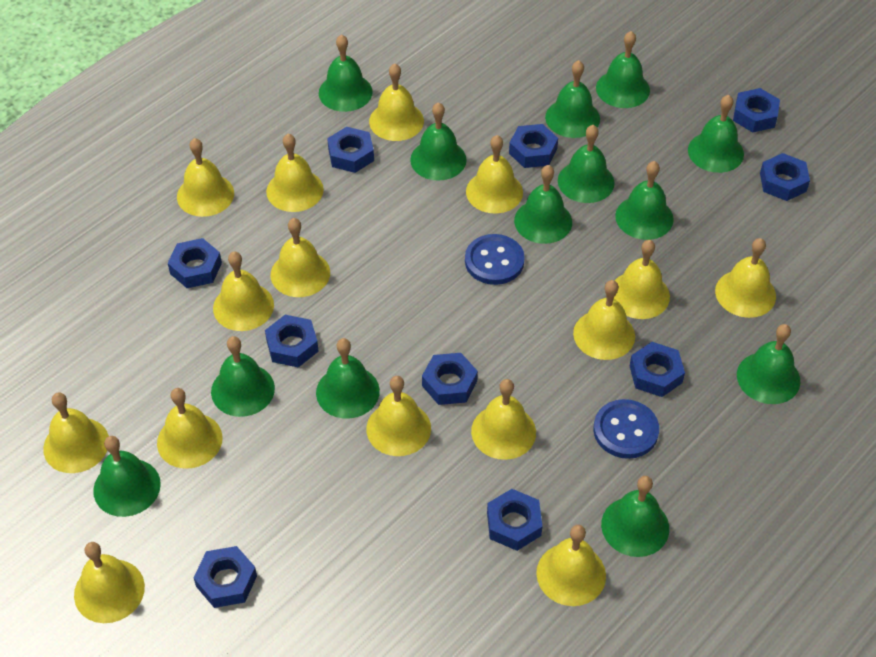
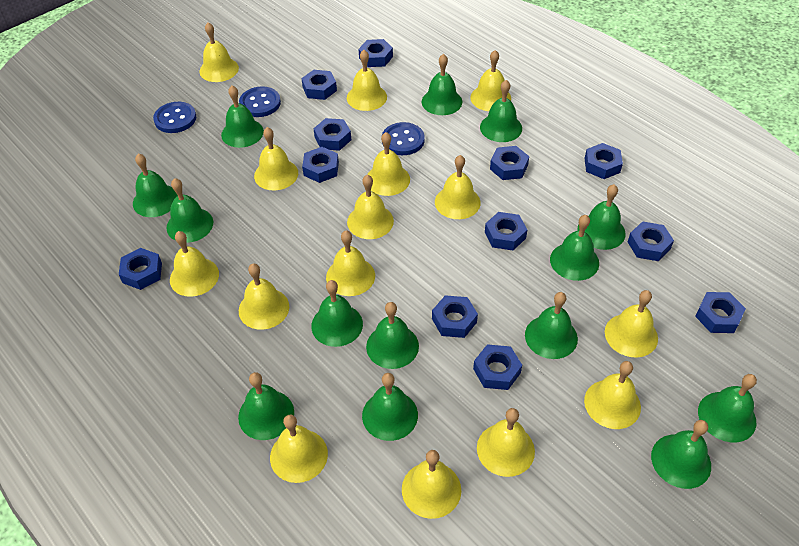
blue button: 2 -> 3
blue nut: 10 -> 12
green bell: 13 -> 14

